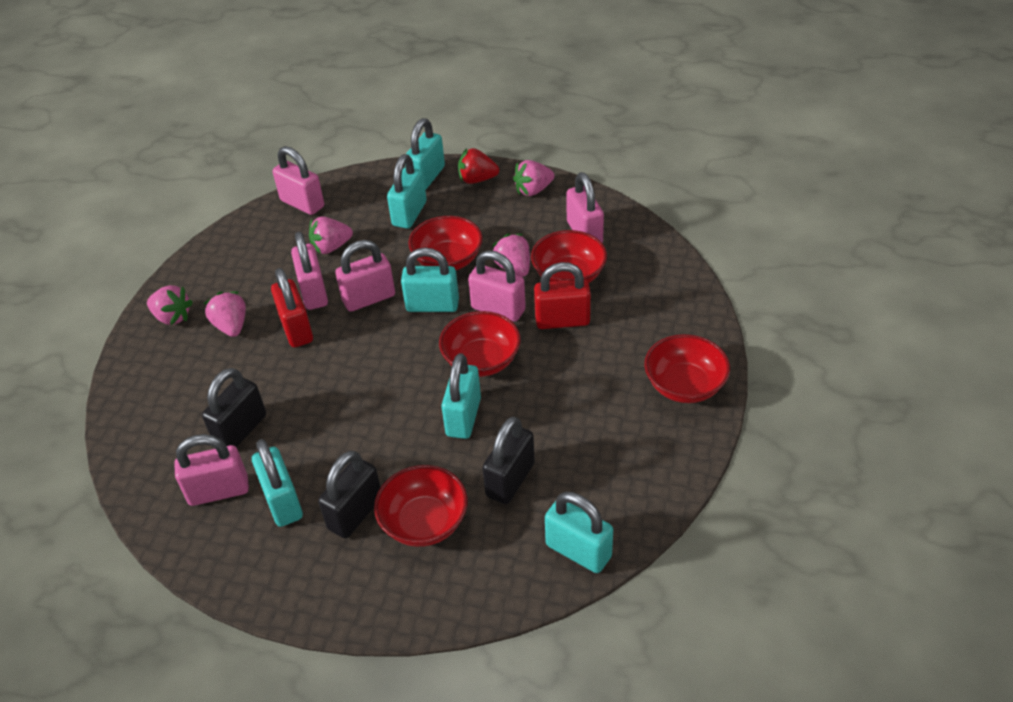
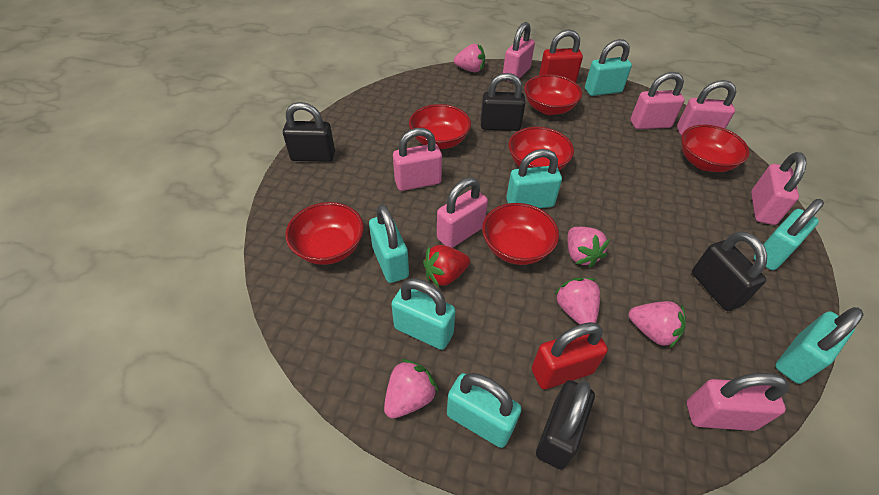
black padlock: 3 -> 4
pink padlock: 6 -> 7
red bowl: 5 -> 6
turquoise padlock: 6 -> 7

